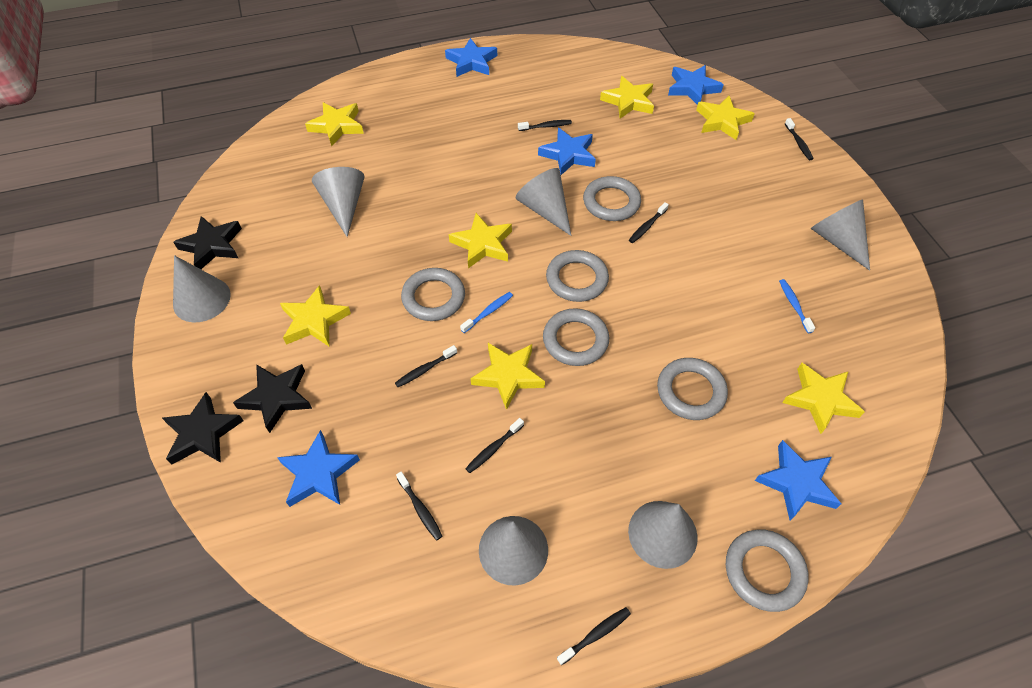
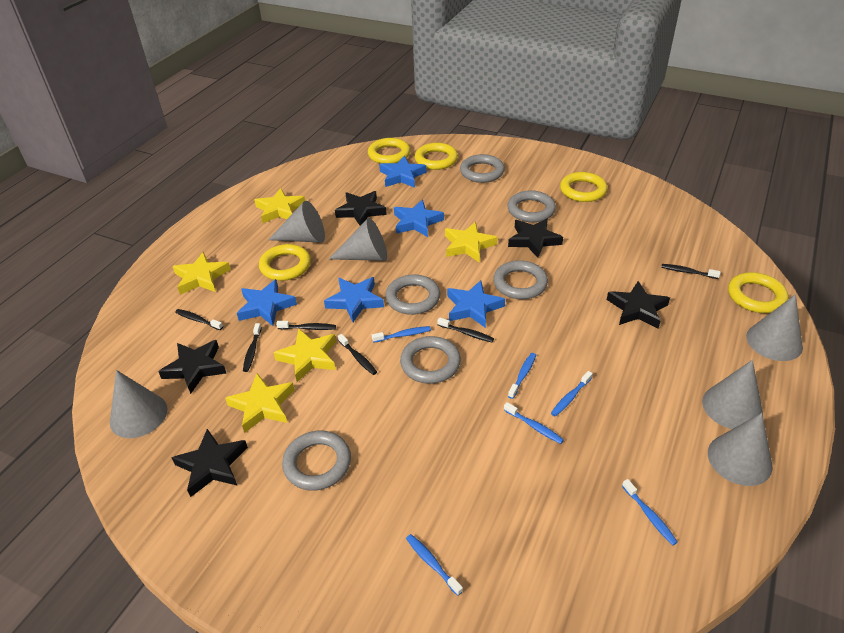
black star: 3 -> 5
black toothbrush: 7 -> 6
blue toothbrush: 2 -> 6
yellow ring: 0 -> 5
yellow star: 7 -> 5

